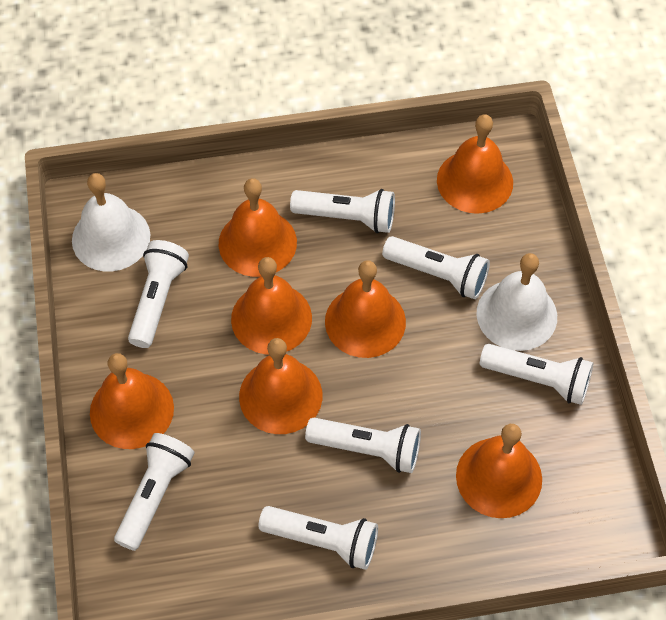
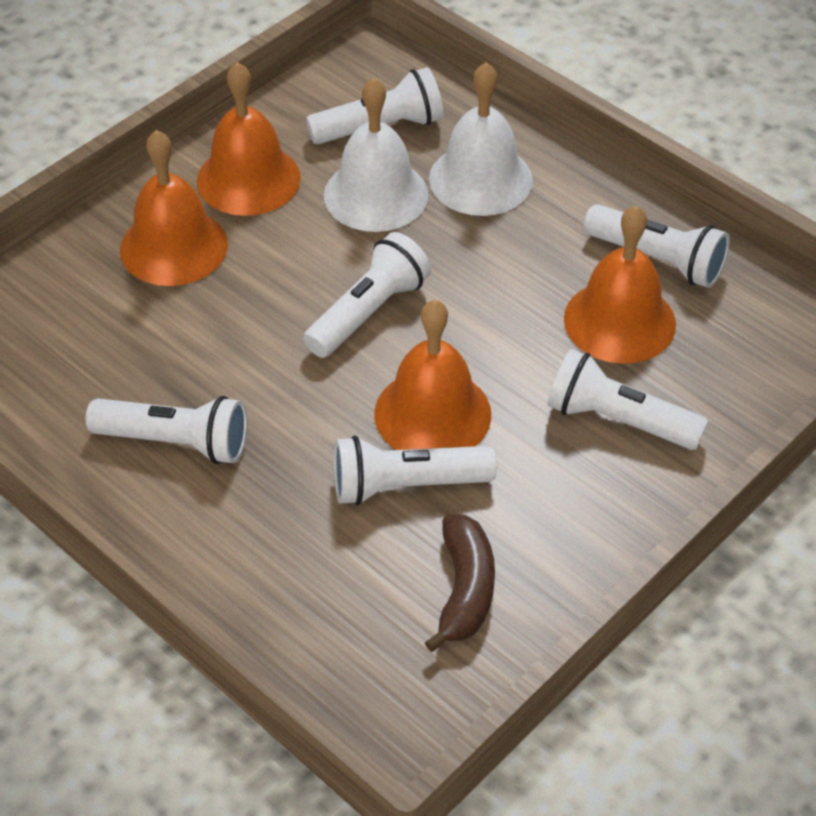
brown banana: 0 -> 1
orange bell: 7 -> 4
white flashlight: 7 -> 6

